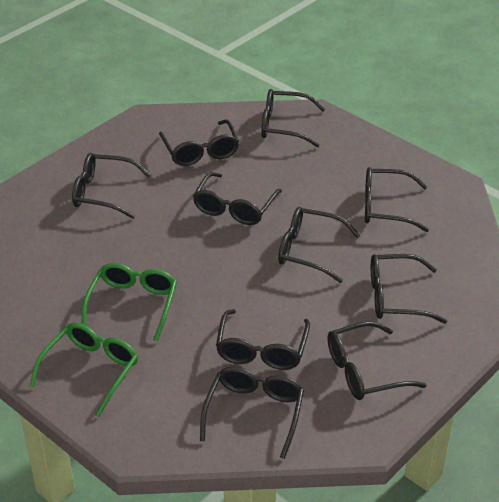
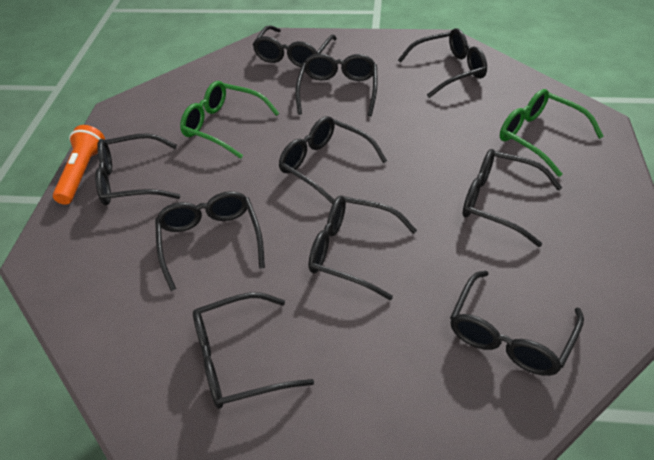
orange flashlight: 0 -> 1

